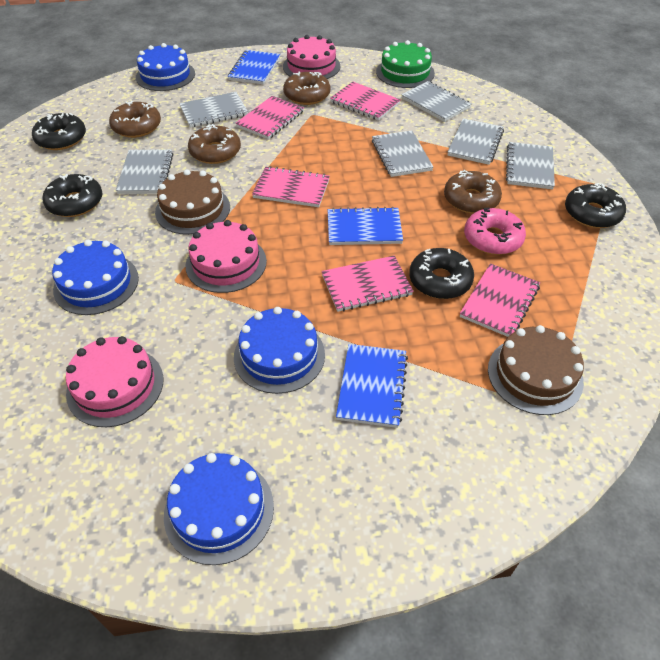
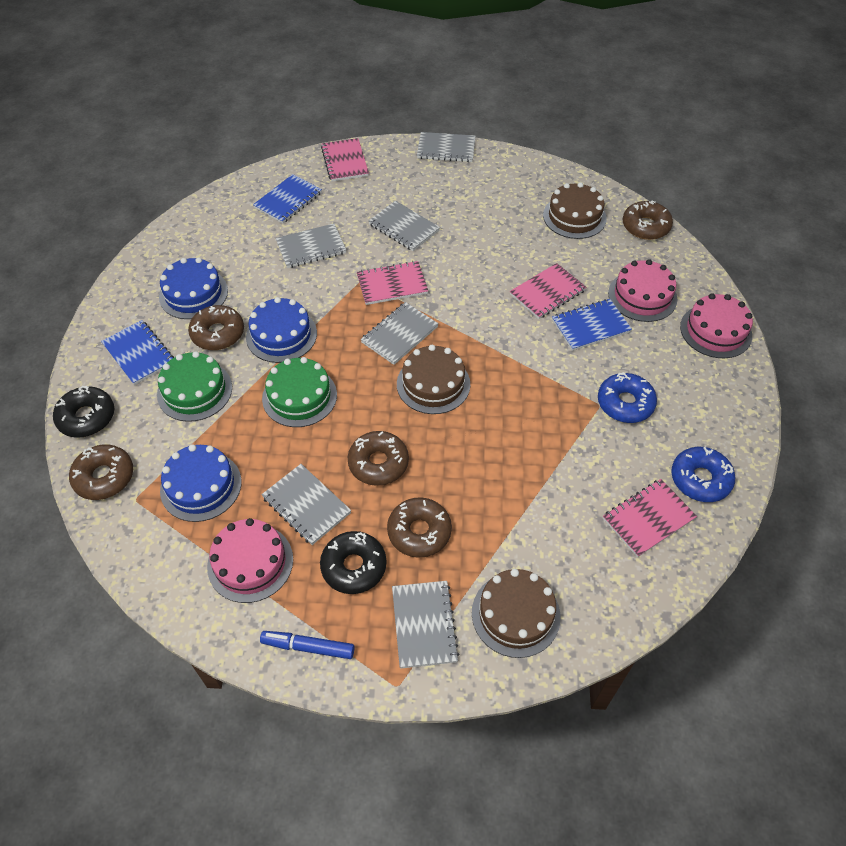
black donut: 4 -> 2
blue cake: 4 -> 3
blue donut: 0 -> 2
blue marker: 0 -> 1
brown cake: 2 -> 3
brown donut: 4 -> 5
green cake: 1 -> 2
pink donut: 1 -> 0
pink notebook: 5 -> 4

